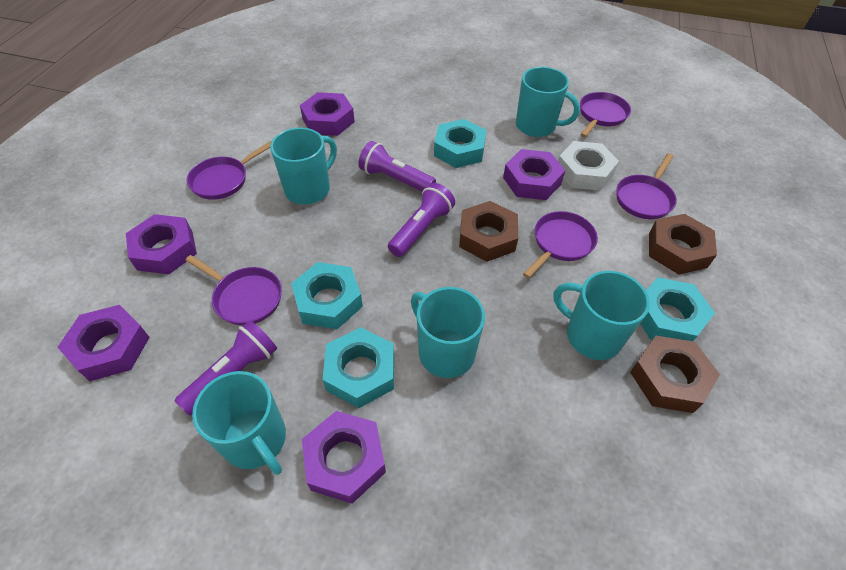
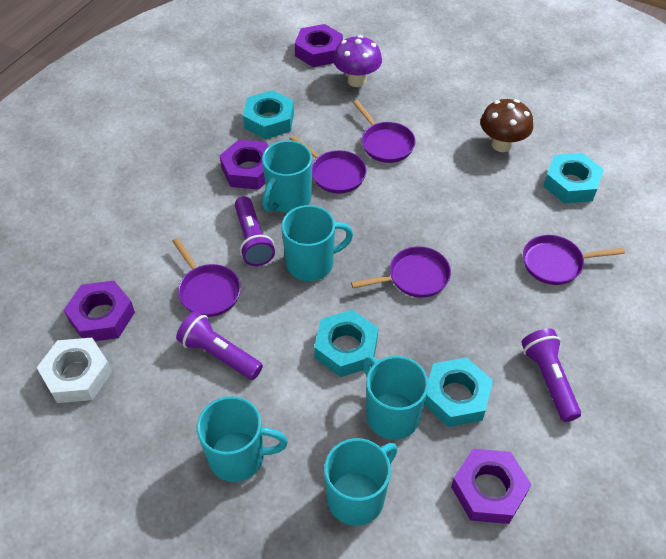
brown mushroom: 0 -> 1
brown nut: 3 -> 0
purple mushroom: 0 -> 1
purple nut: 5 -> 4

